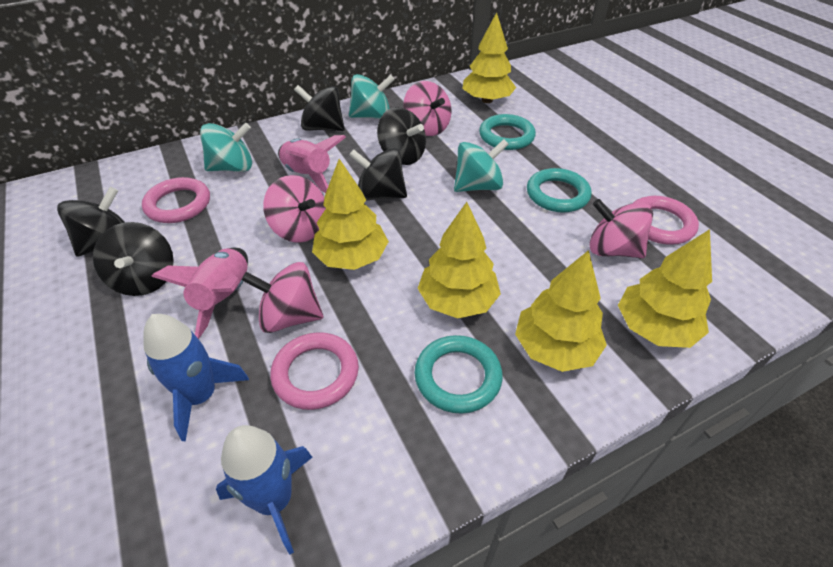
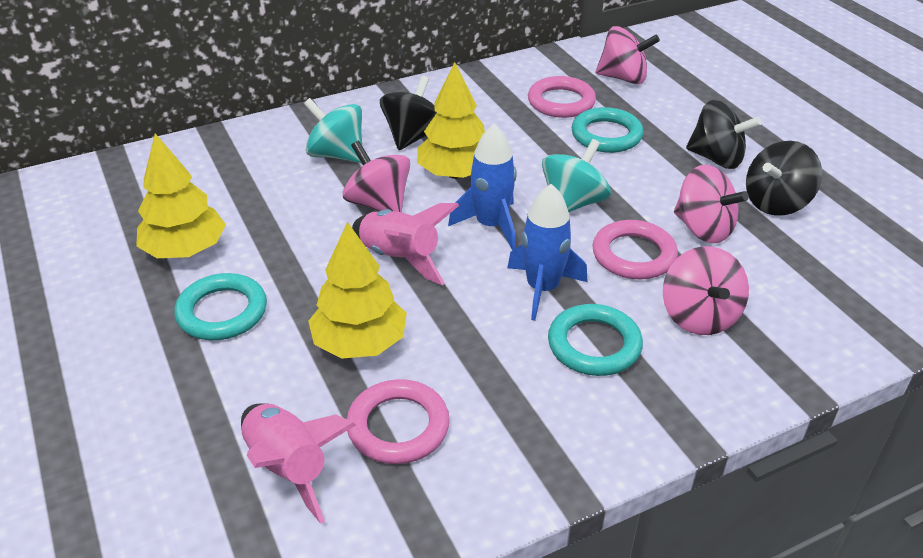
black spinning top: 5 -> 3
turquoise spinning top: 3 -> 2
yellow tree: 5 -> 3

